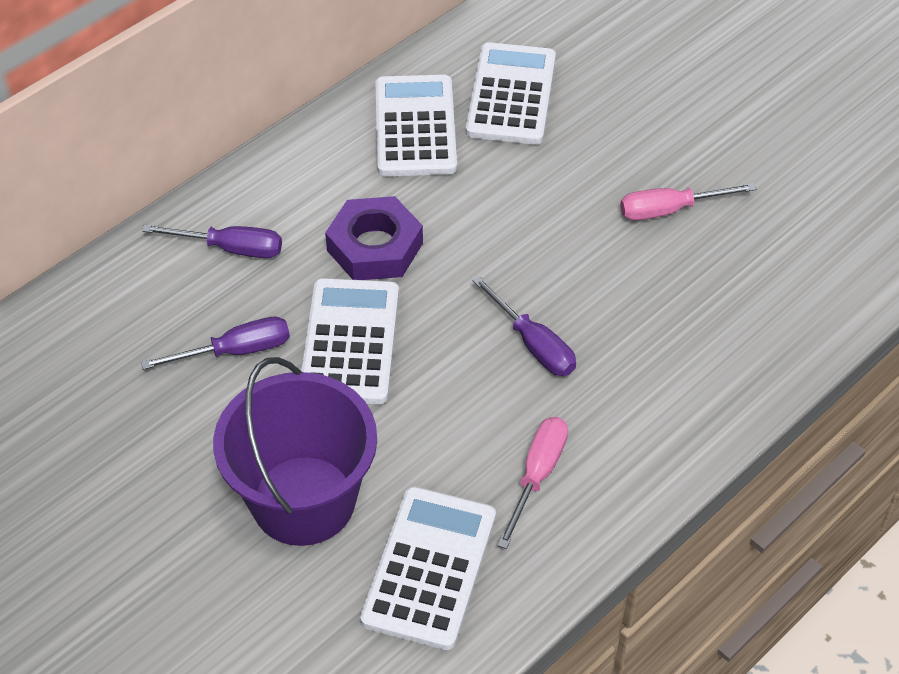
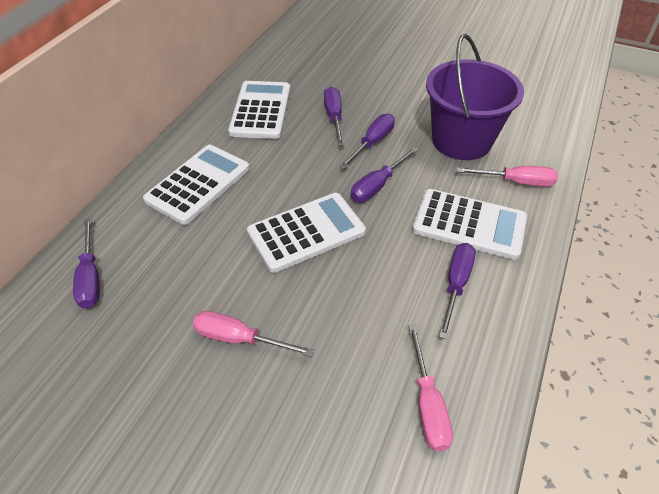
pink screwdriver: 2 -> 3
purple nut: 1 -> 0
purple screwdriver: 3 -> 5

